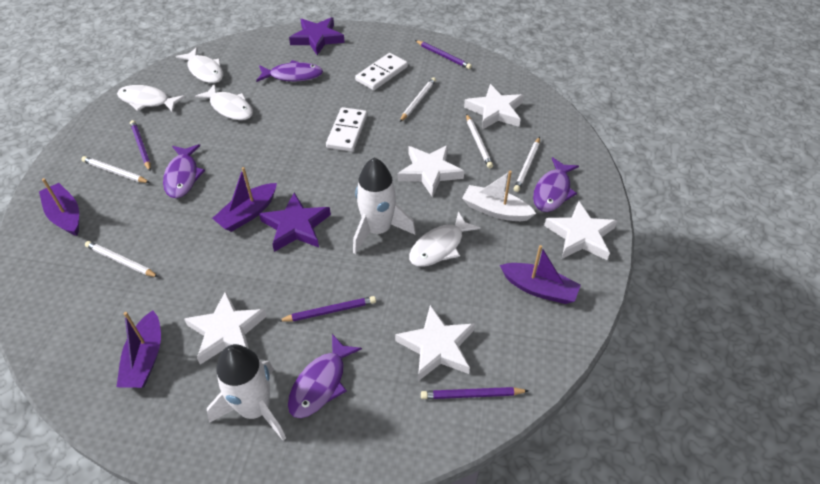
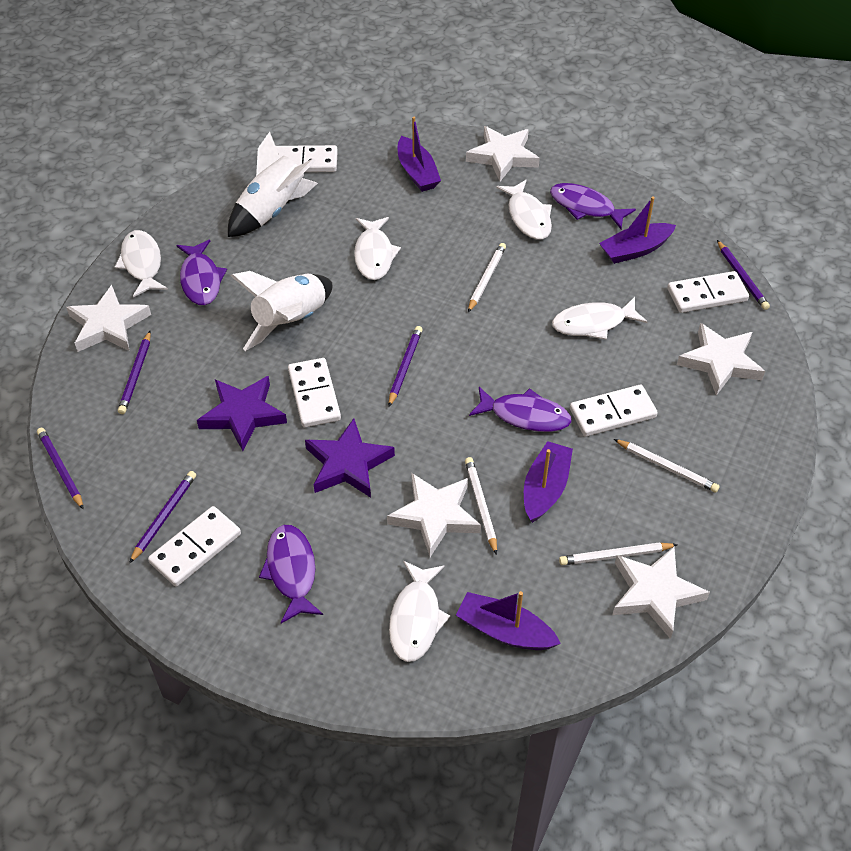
purple pencil: 4 -> 5
white boat: 1 -> 0
white domino: 2 -> 5
white fish: 4 -> 5
white pencil: 5 -> 4

